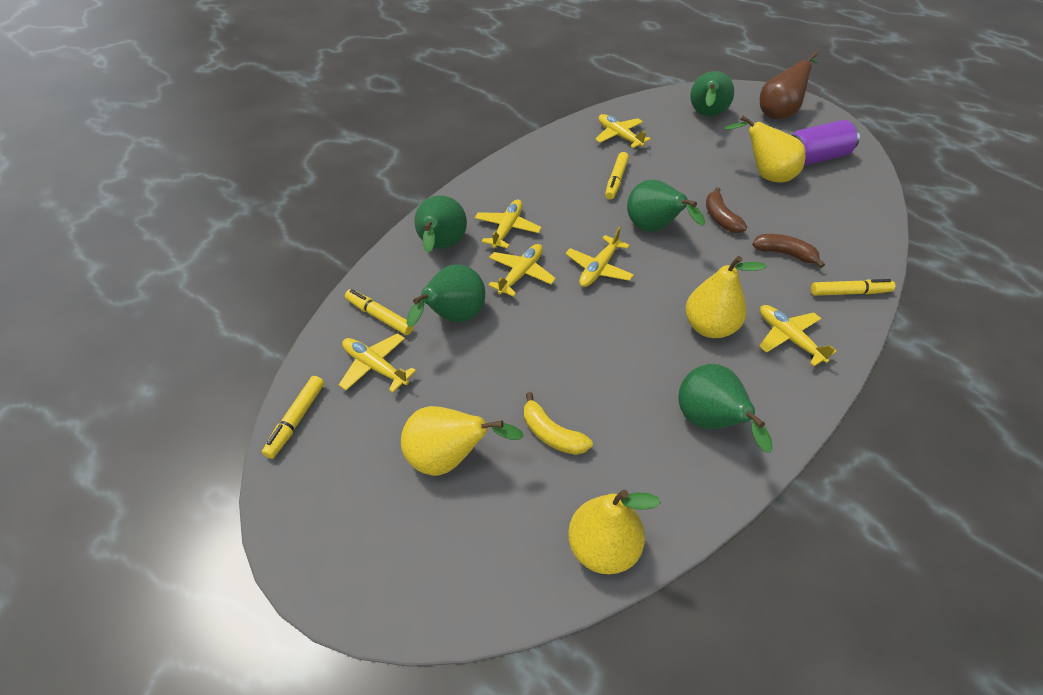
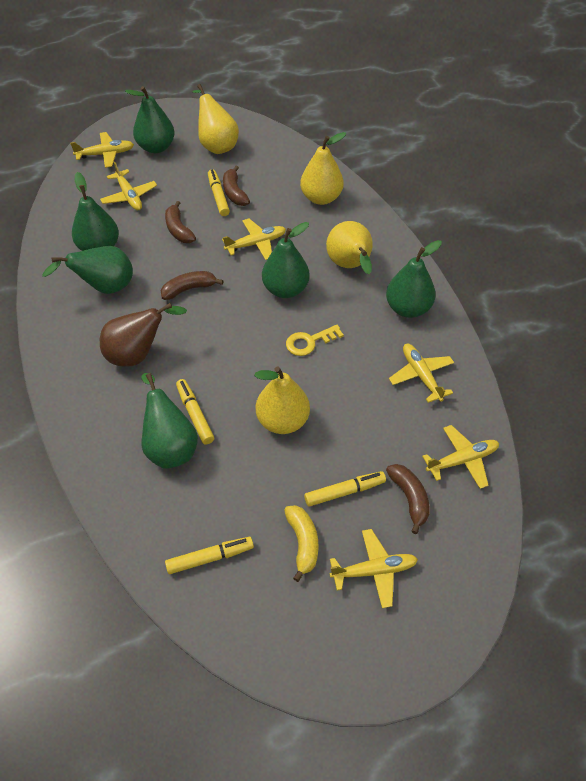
brown banana: 2 -> 4
green pear: 5 -> 6
purple can: 1 -> 0
yellow key: 0 -> 1

